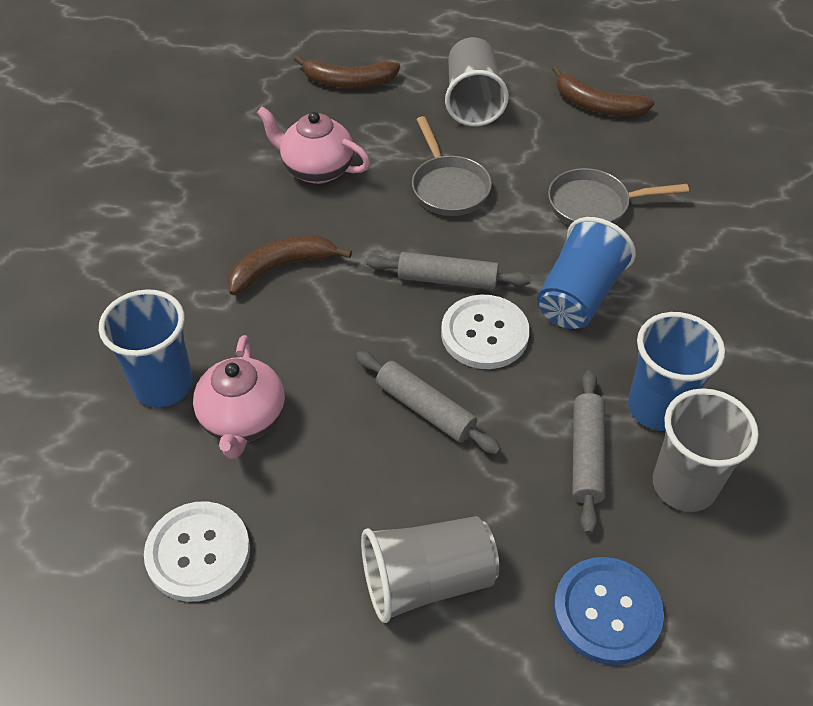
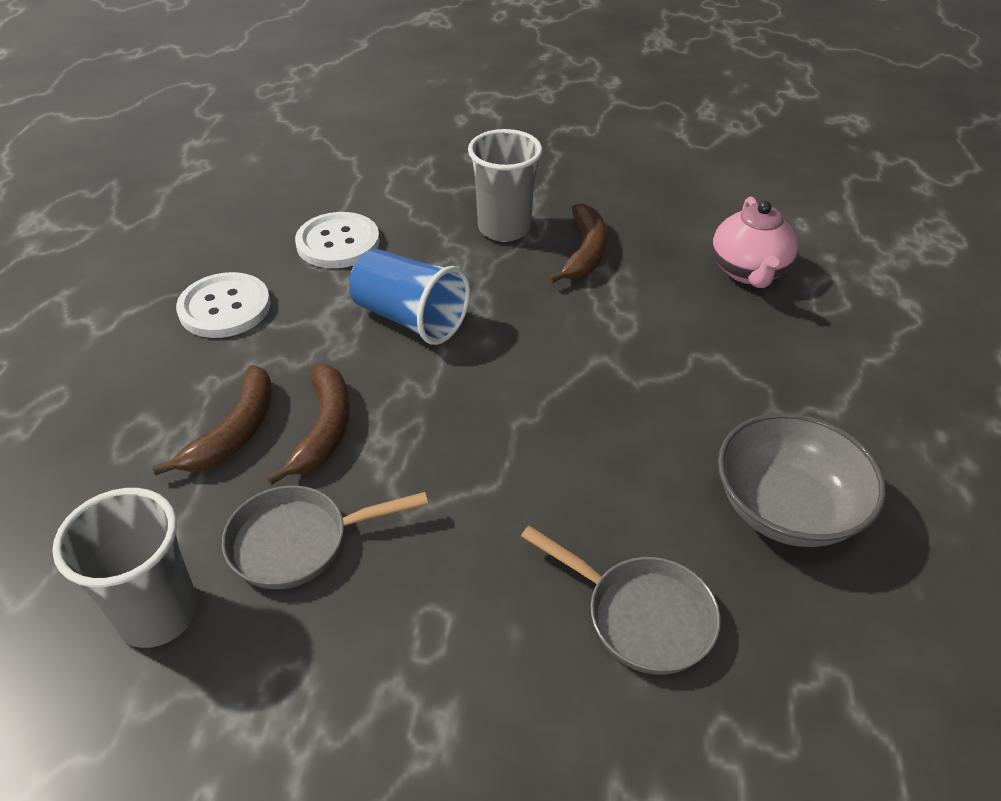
blue button: 1 -> 0
blue cup: 3 -> 1
grey bowl: 0 -> 1
grey cup: 3 -> 2
grey rolling pin: 3 -> 0
pink teapot: 2 -> 1

